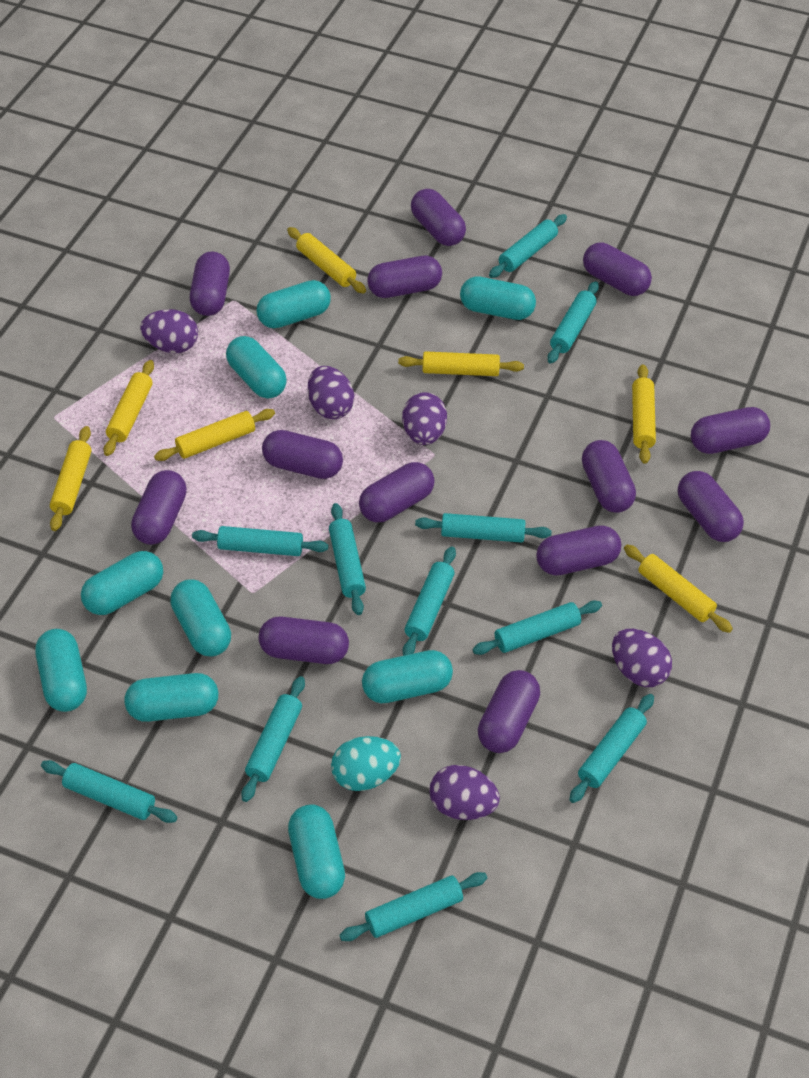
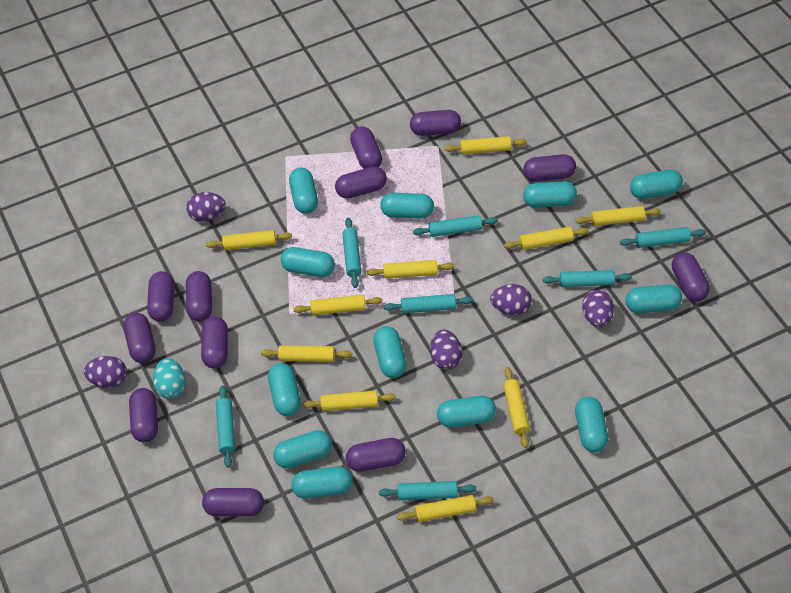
purple capsule: 13 -> 12
turquoise capsule: 9 -> 12
turquoise rolling pin: 11 -> 7
yellow rolling pin: 7 -> 10

